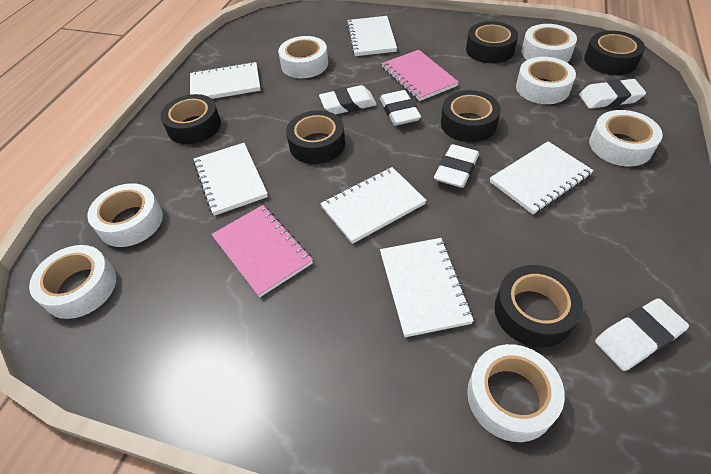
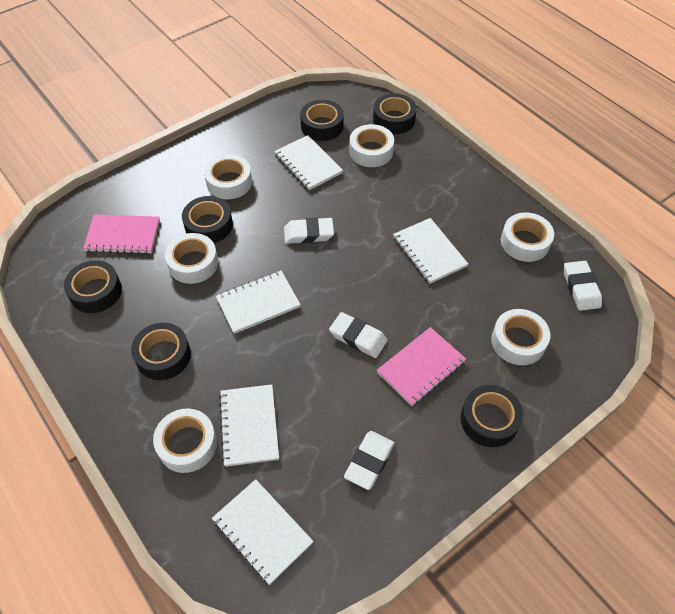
white eraser: 5 -> 4
white notebook: 6 -> 5
white tape: 7 -> 6

